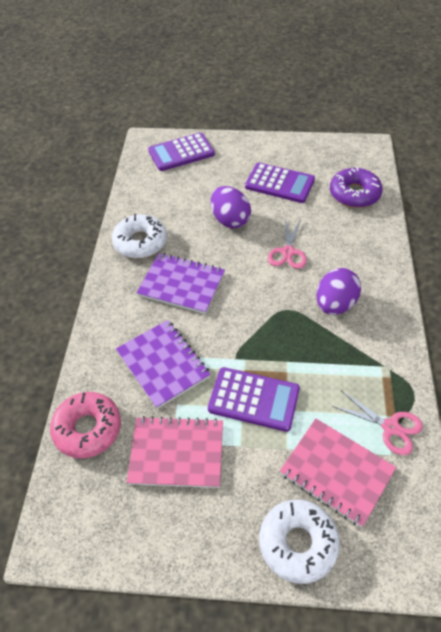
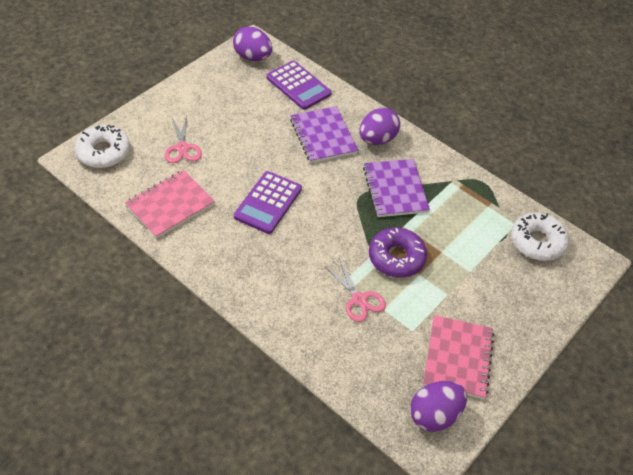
pink donut: 1 -> 0
purple calculator: 3 -> 2
purple egg: 2 -> 3

